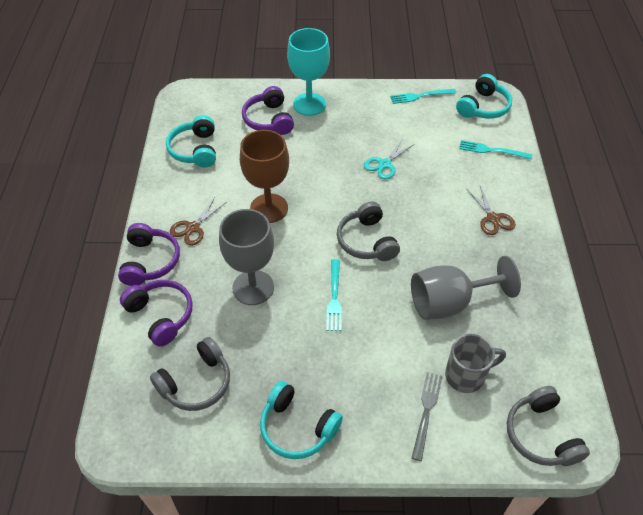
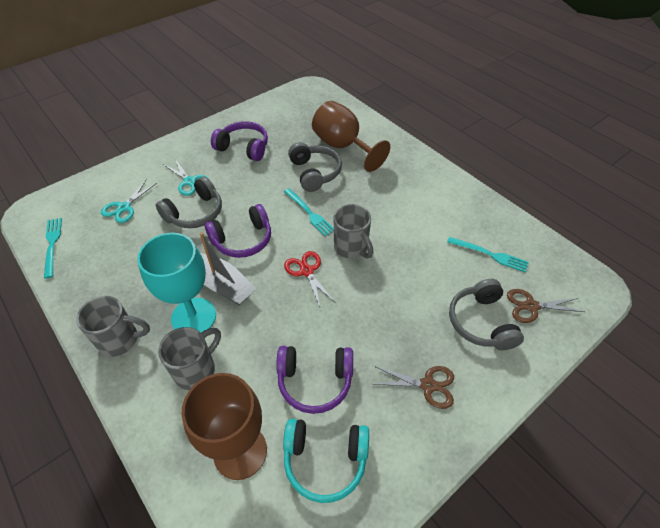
brown goblet: 1 -> 2
grey boat: 0 -> 1
grey fork: 1 -> 0
grey goblet: 2 -> 0
grey mug: 1 -> 3
red scissors: 0 -> 1
turquoise headphones: 3 -> 1
turquoise scissors: 1 -> 2

